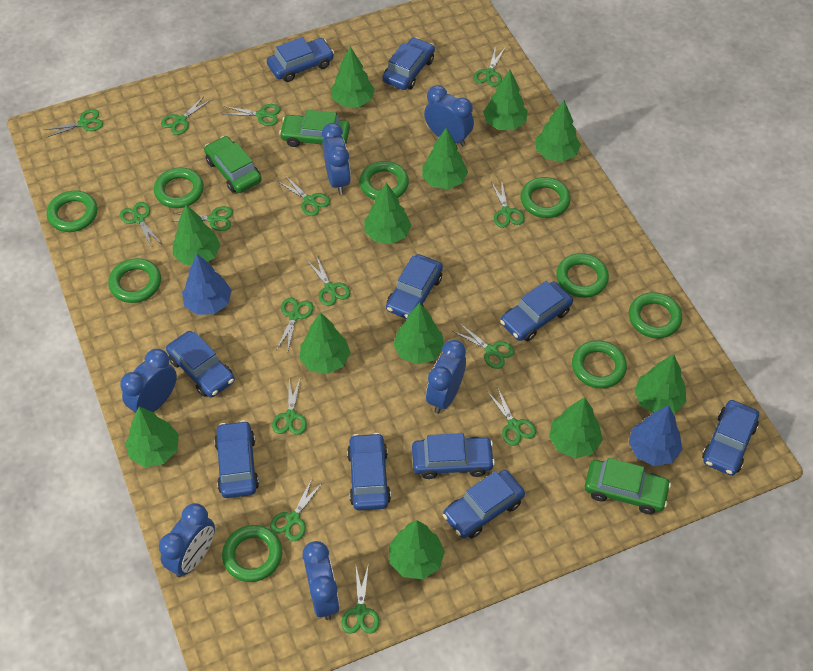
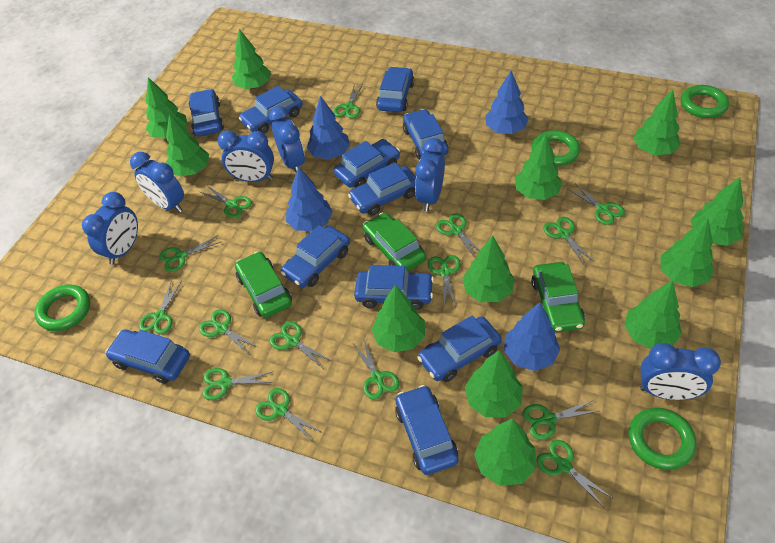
blue car: 10 -> 11
blue tree: 2 -> 4
green ring: 9 -> 4

